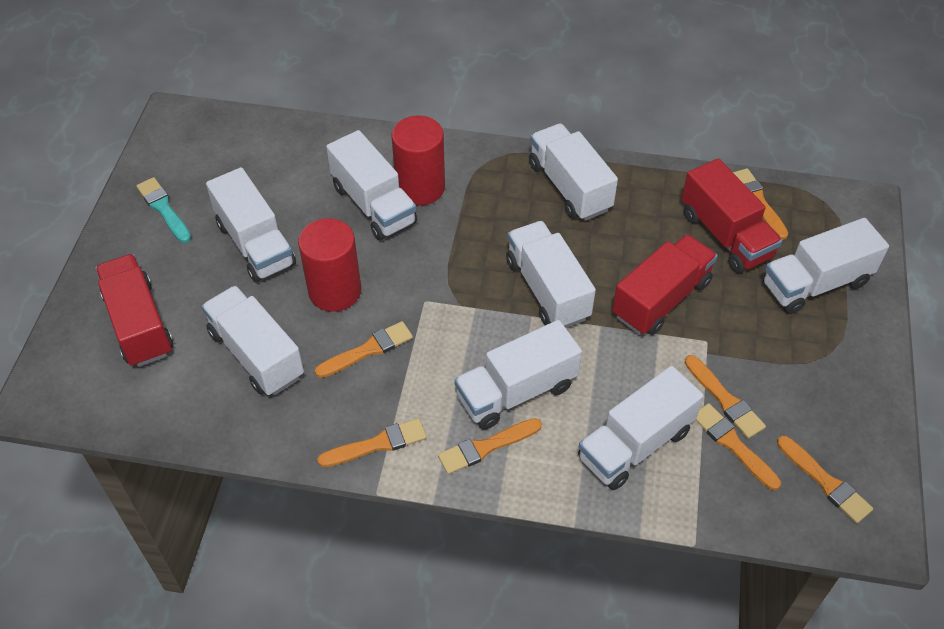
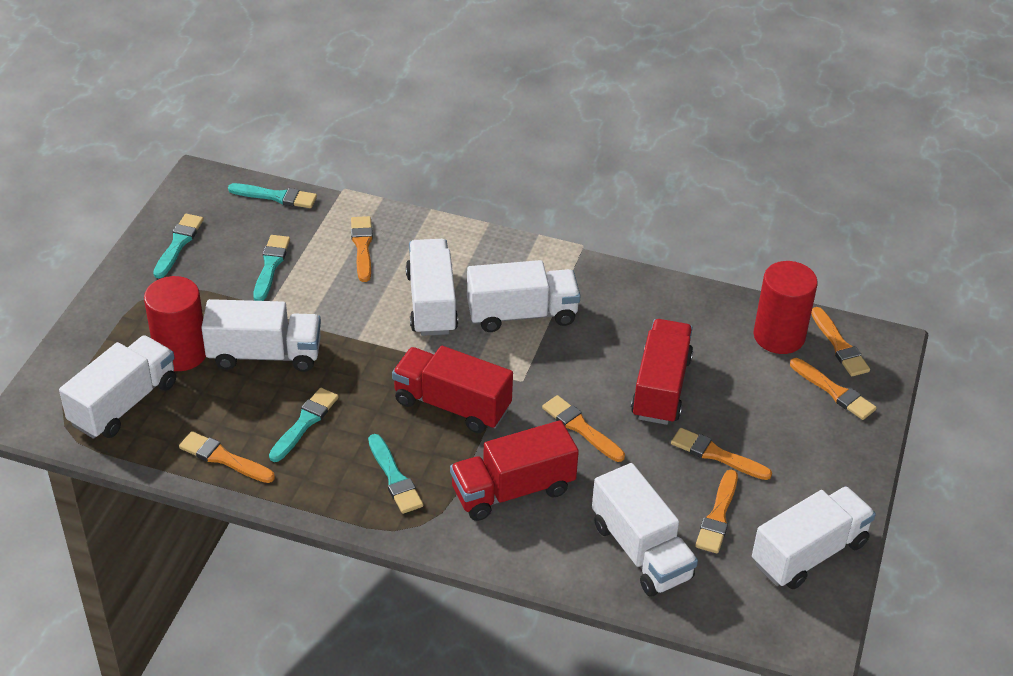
turquoise brush: 1 -> 5
white truck: 8 -> 6

